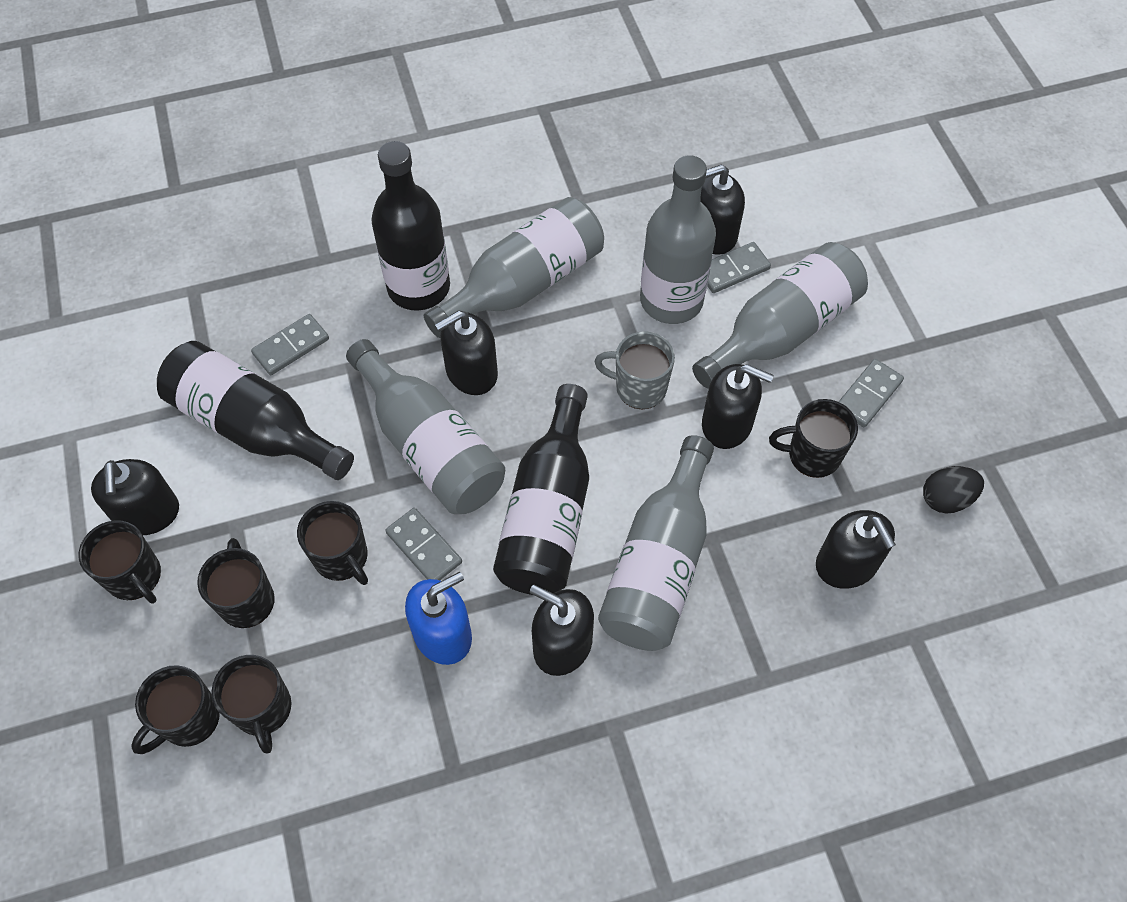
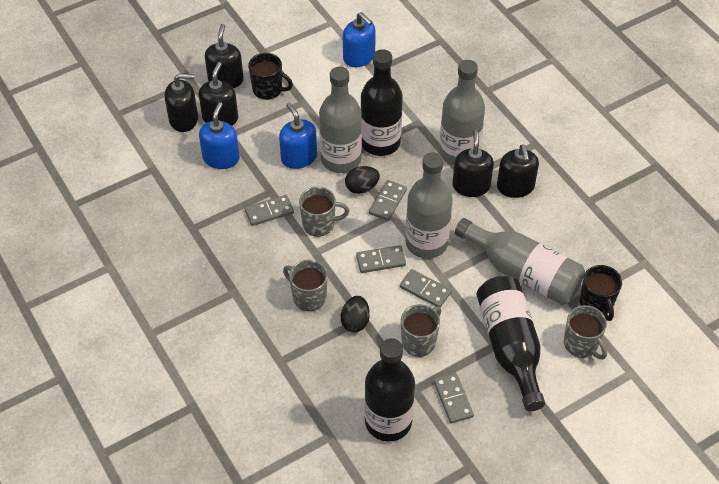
black egg: 1 -> 2
black mug: 6 -> 2
black soap dispenser: 6 -> 5
blue soap dispenser: 1 -> 3
grey bottle: 5 -> 4
grey domino: 4 -> 5
grey mug: 1 -> 4

